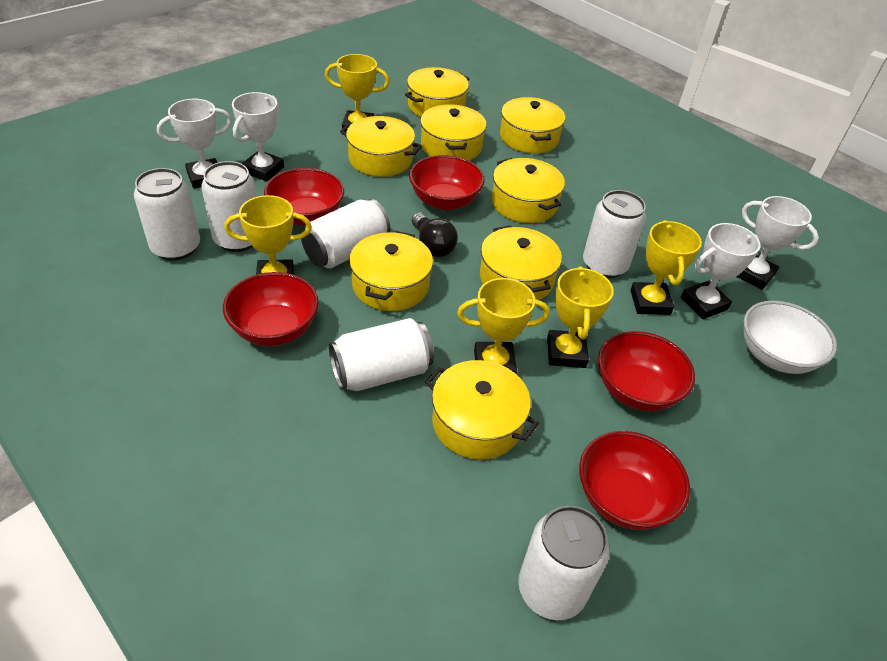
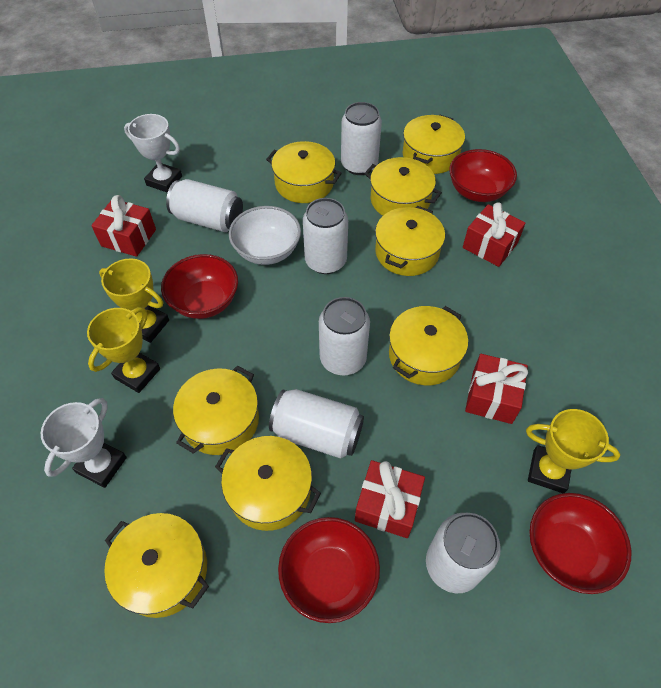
black light bulb: 1 -> 0
red bowl: 5 -> 4
red gift: 0 -> 4
white trophy: 4 -> 2
yellow trophy: 5 -> 3

